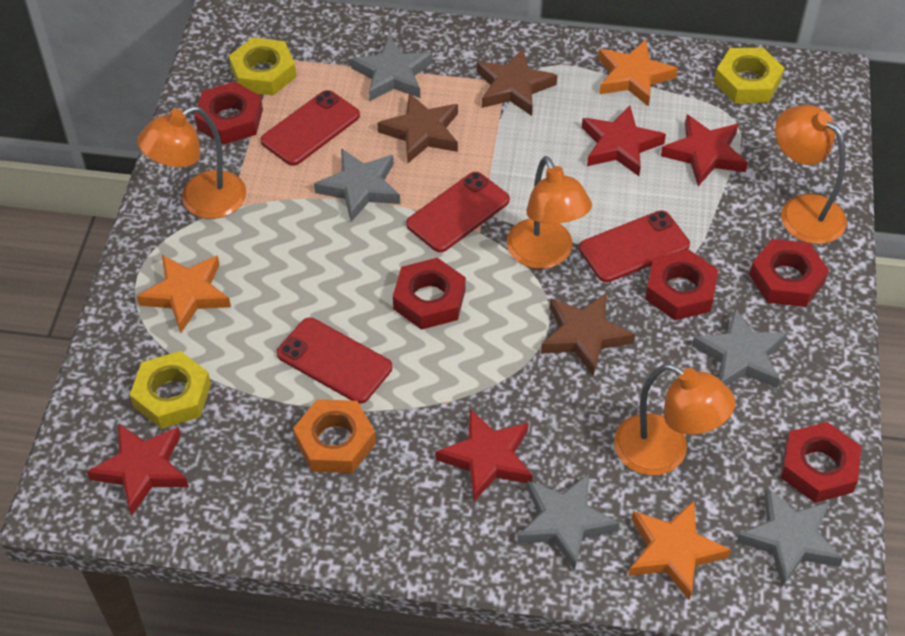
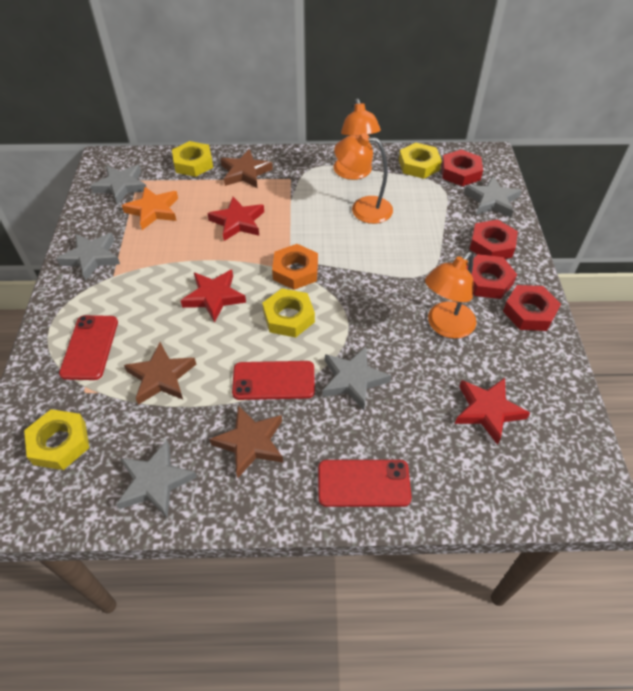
orange lamp: 4 -> 3
orange star: 3 -> 1
red nut: 5 -> 4
red phone: 4 -> 3
red star: 4 -> 3
yellow nut: 3 -> 4

